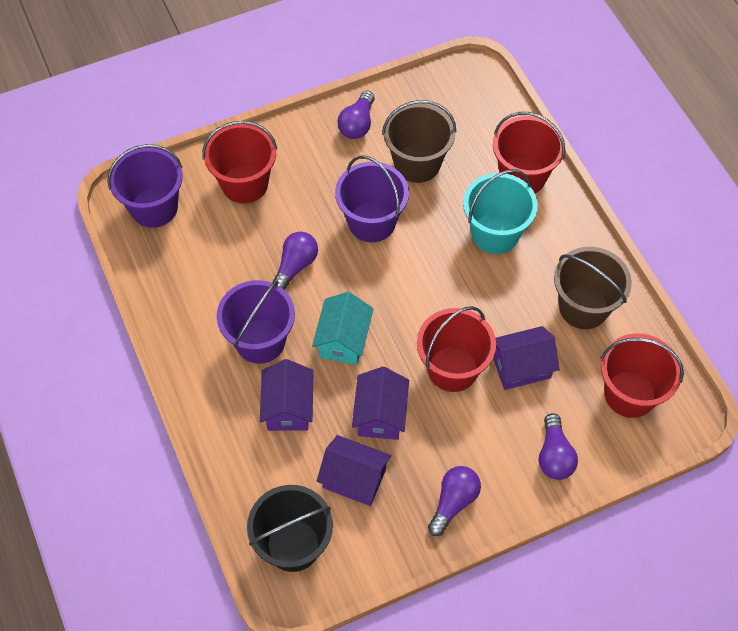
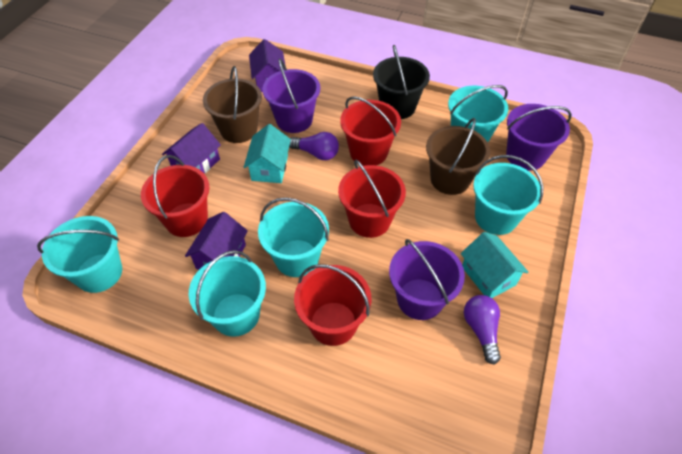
purple house: 4 -> 3
purple light bulb: 4 -> 2
turquoise bucket: 1 -> 5
turquoise house: 1 -> 2

